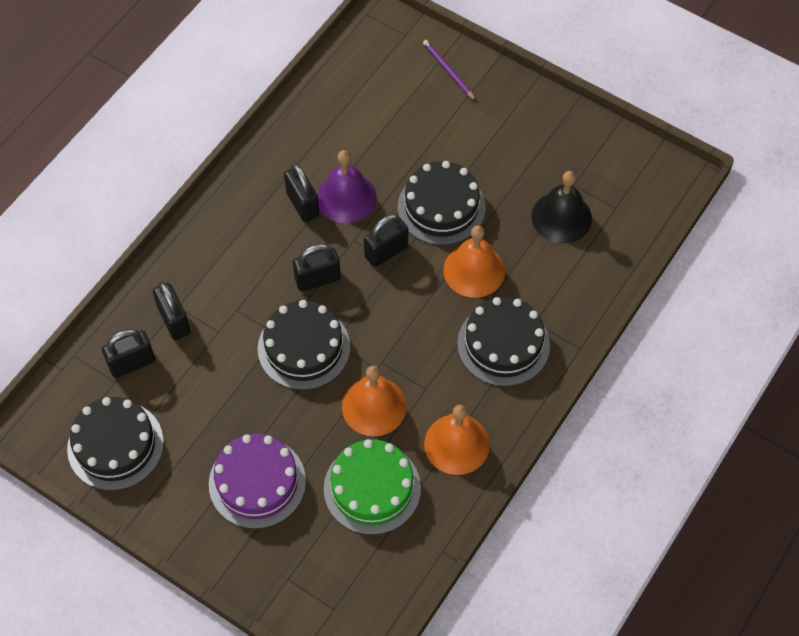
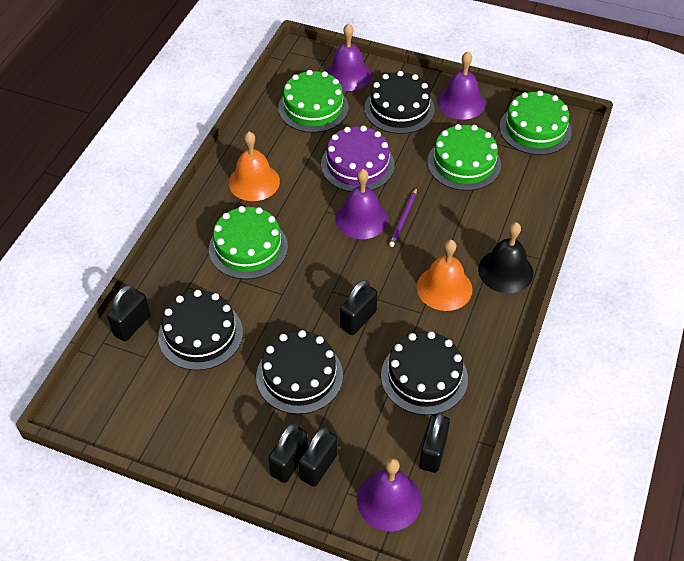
green cake: 1 -> 4
orange bell: 3 -> 2
purple bell: 1 -> 4

